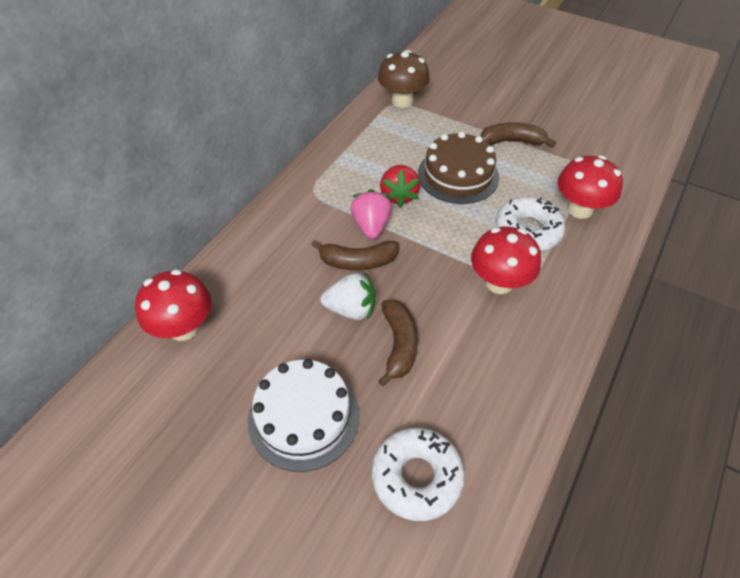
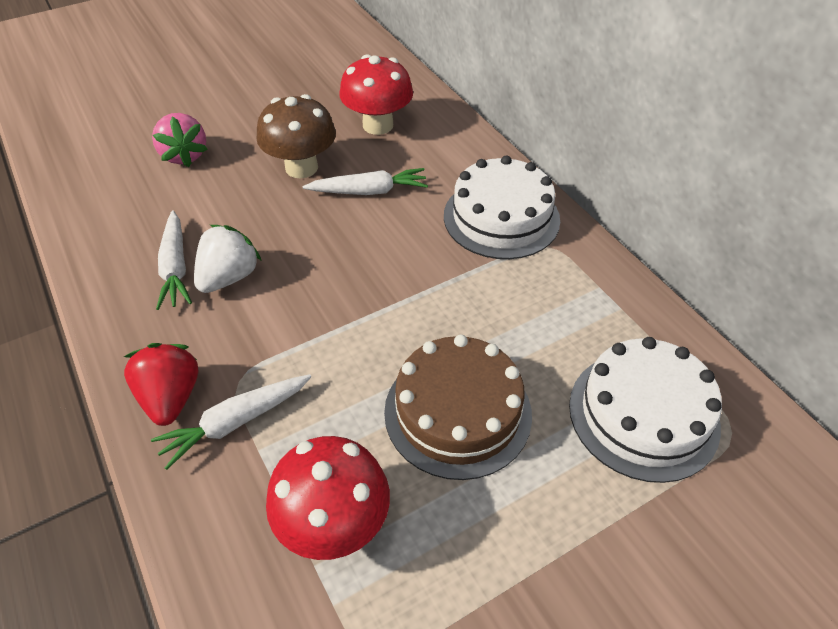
brown banana: 3 -> 0
red mushroom: 3 -> 2
white cake: 1 -> 2
white carrot: 0 -> 3
white donut: 2 -> 0

